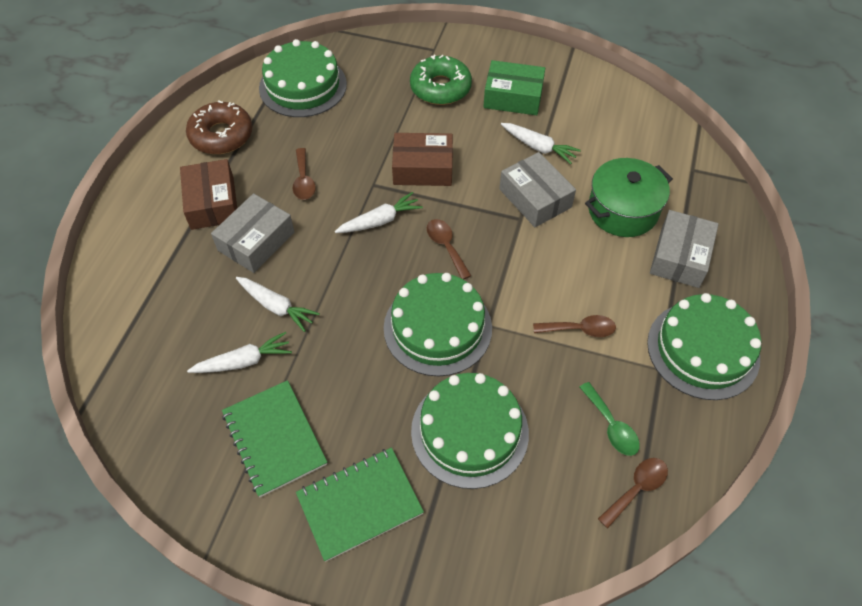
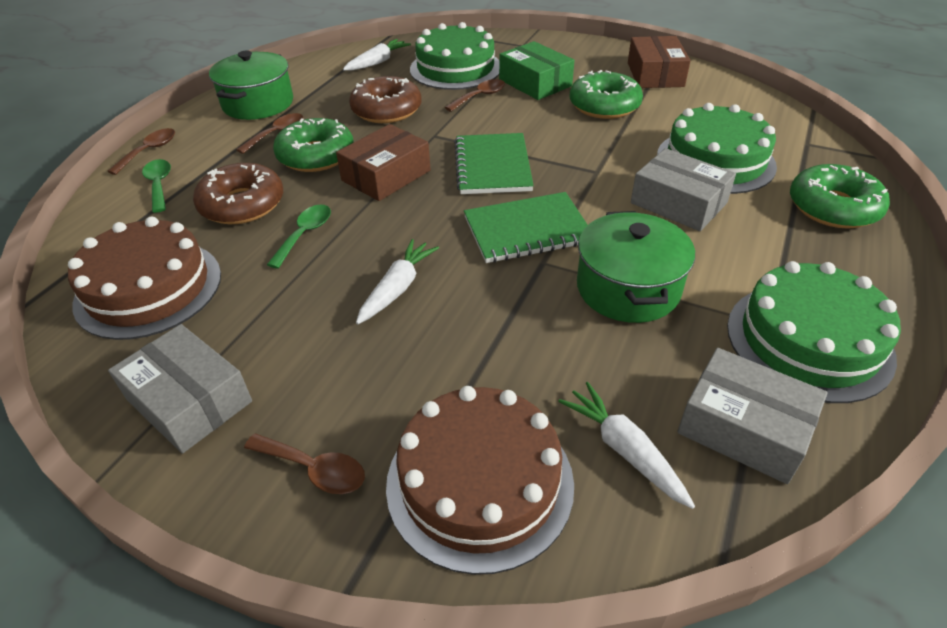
brown cake: 0 -> 2
brown donut: 1 -> 2
green cake: 4 -> 3
green donut: 1 -> 3
green pot: 1 -> 2
green spoon: 1 -> 2
white carrot: 4 -> 3

